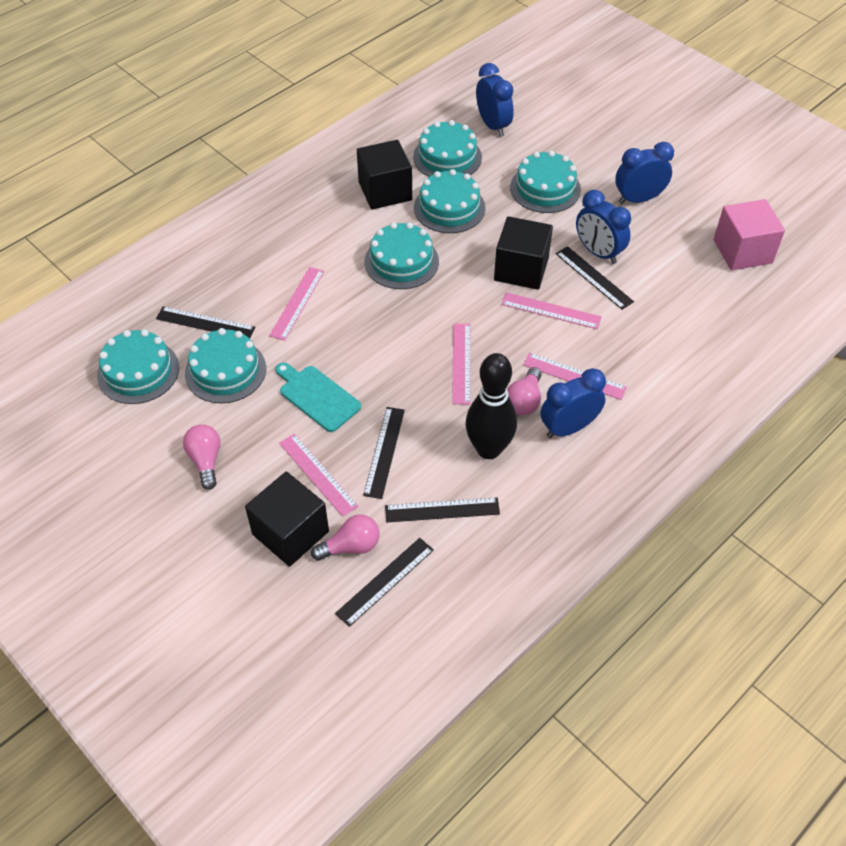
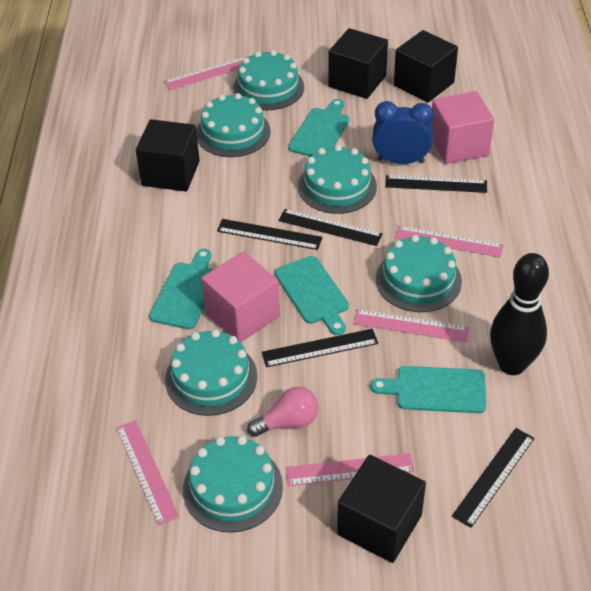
black cube: 3 -> 4
blue clock: 4 -> 1
pink cube: 1 -> 2
pink light bulb: 3 -> 1
turquoise cutting board: 1 -> 4

